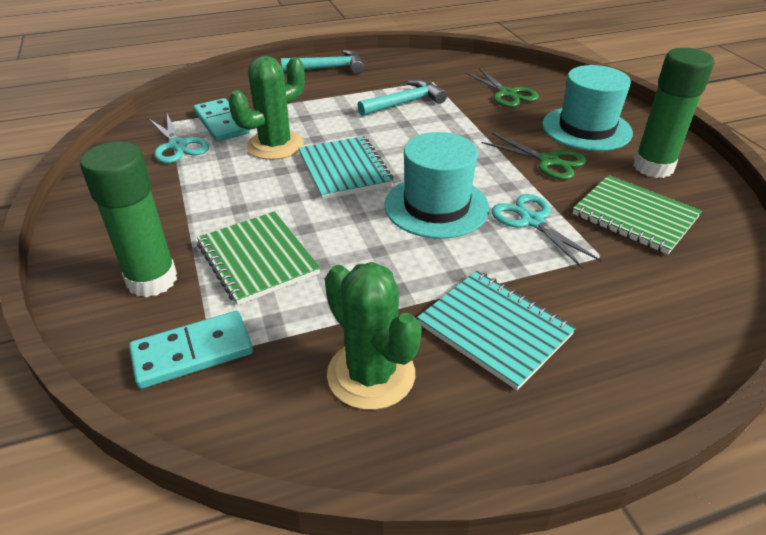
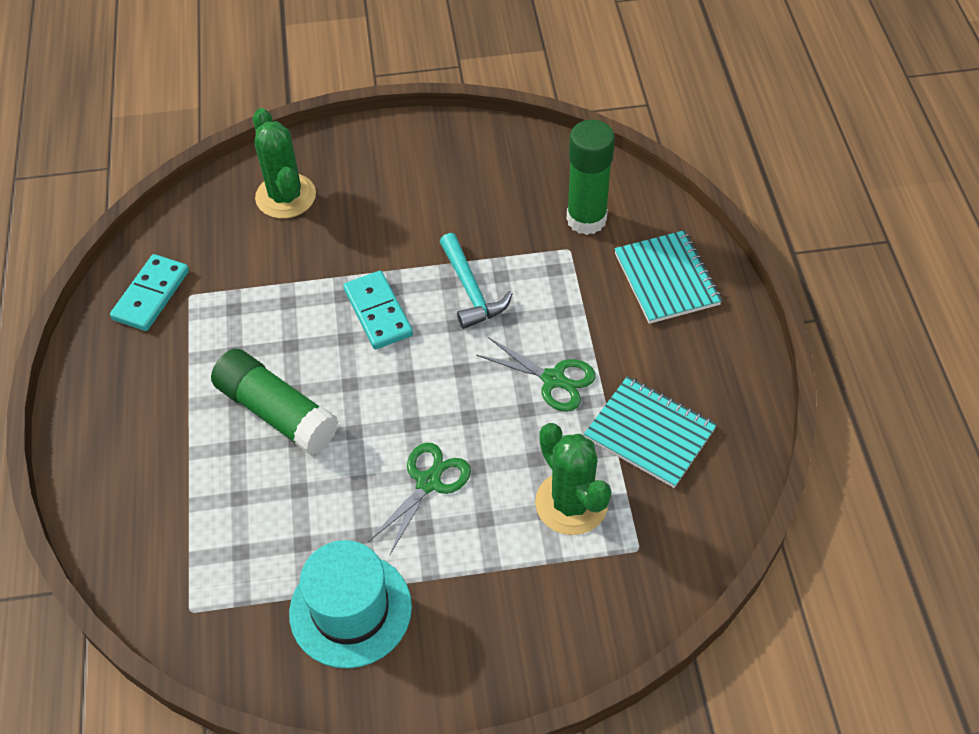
green notebook: 2 -> 0
turquoise hammer: 2 -> 1
turquoise hat: 2 -> 1
turquoise scissors: 2 -> 0

